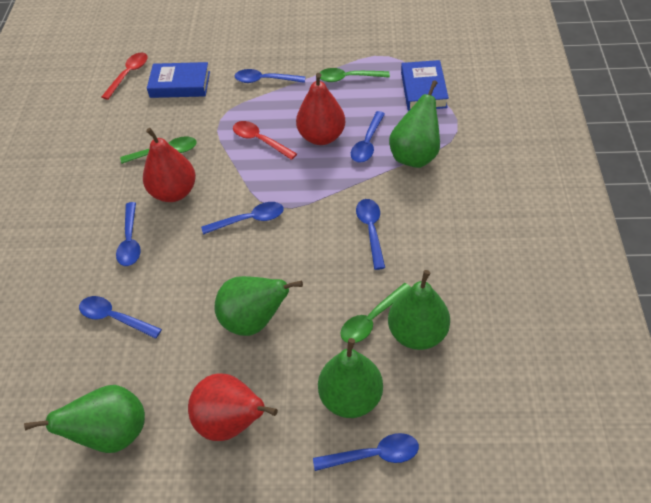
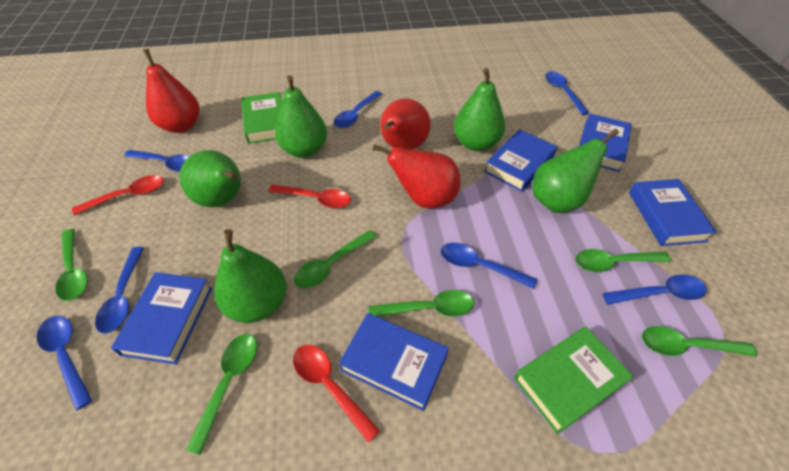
blue book: 2 -> 5
green book: 0 -> 2
green spoon: 3 -> 6
red spoon: 2 -> 3

